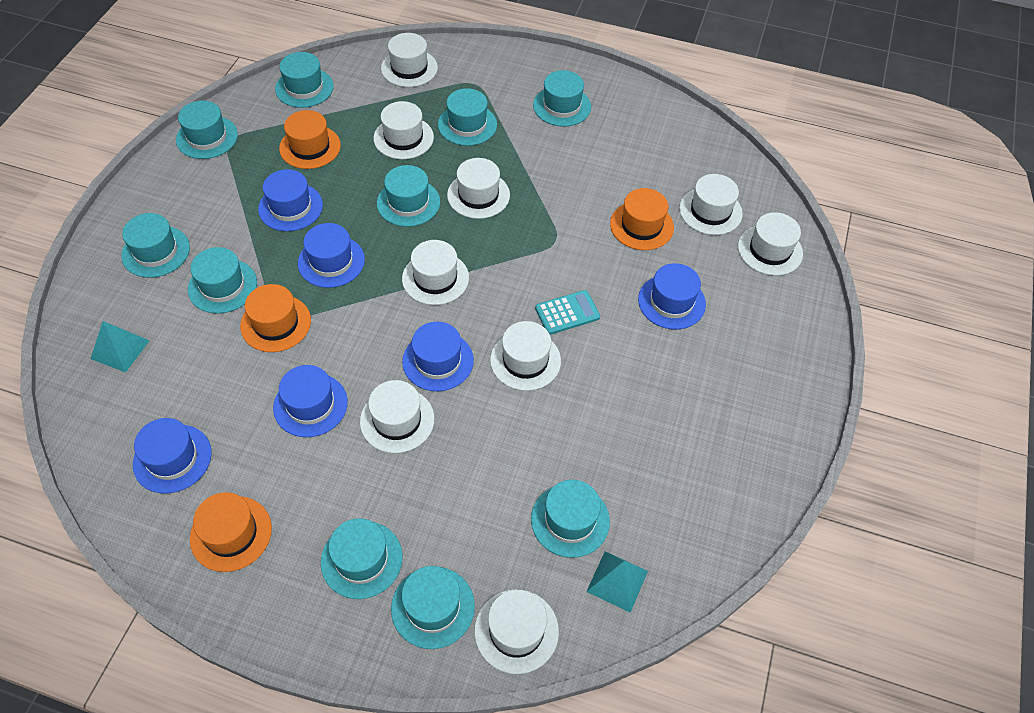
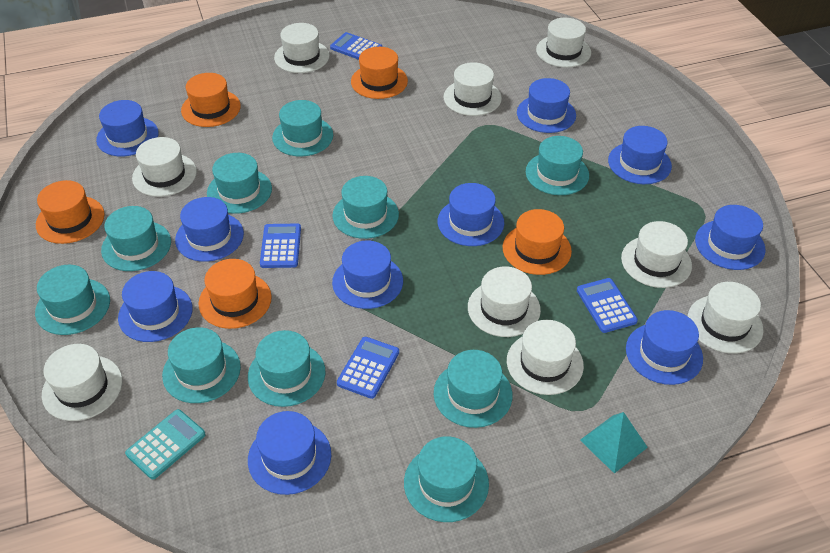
blue calculator: 0 -> 4
blue hat: 6 -> 10
orange hat: 4 -> 5
turquoise pyramid: 2 -> 1

